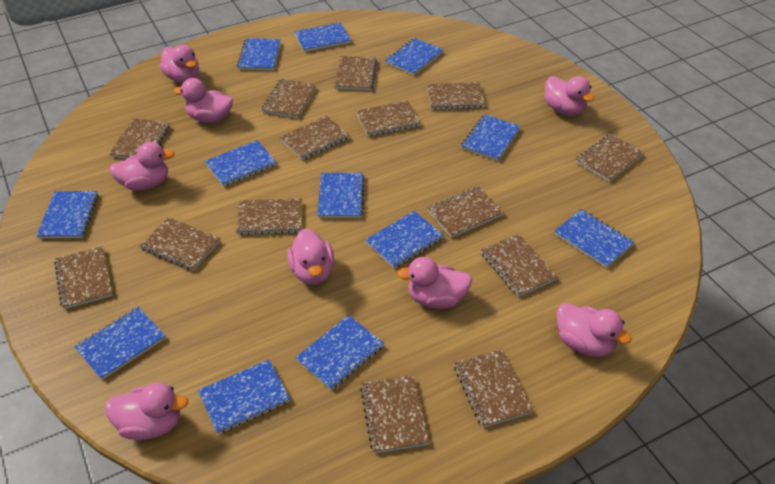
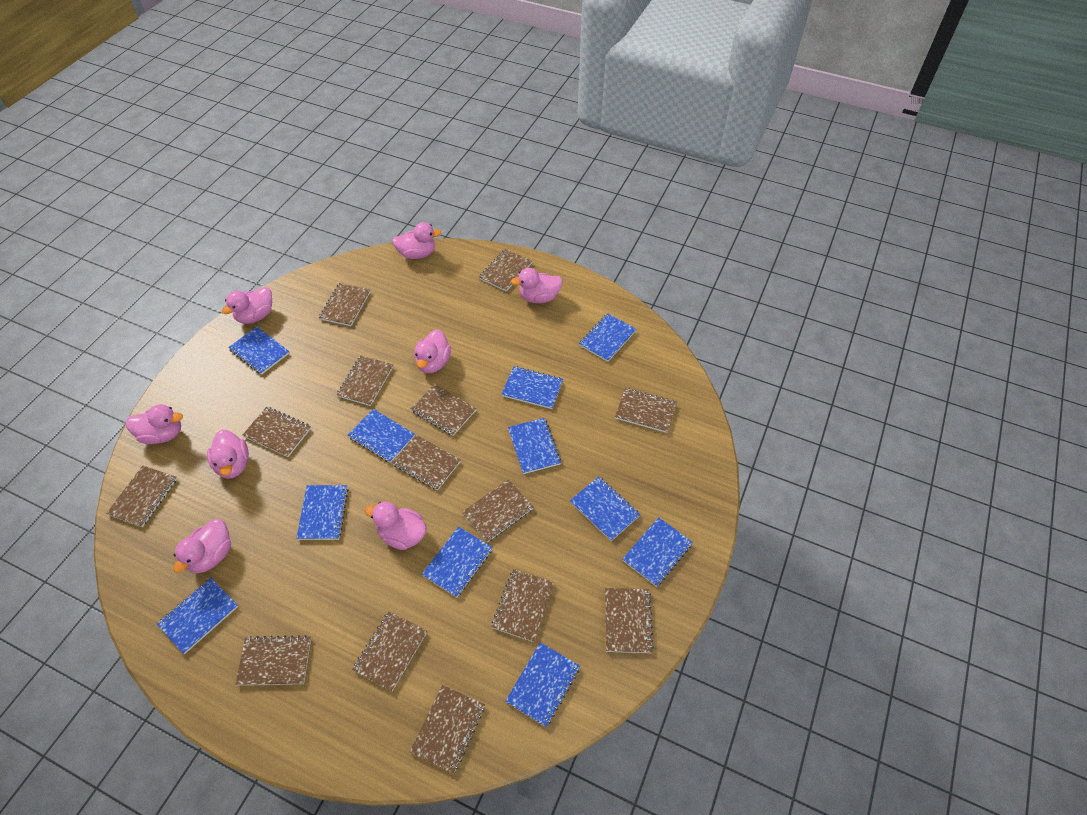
blue notebook: 12 -> 11

